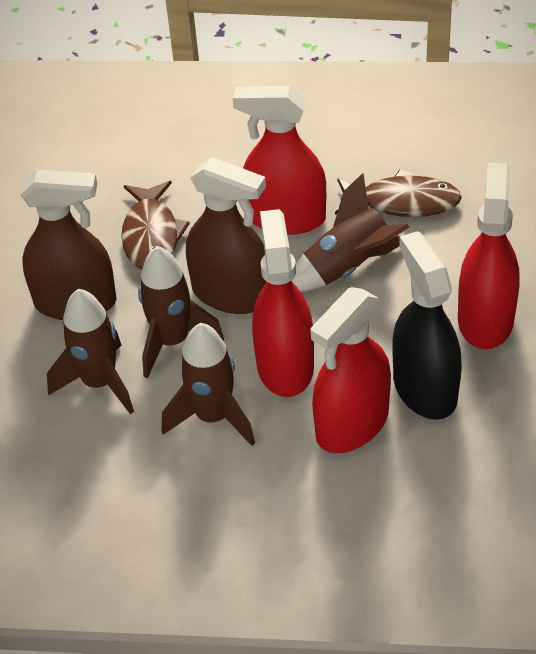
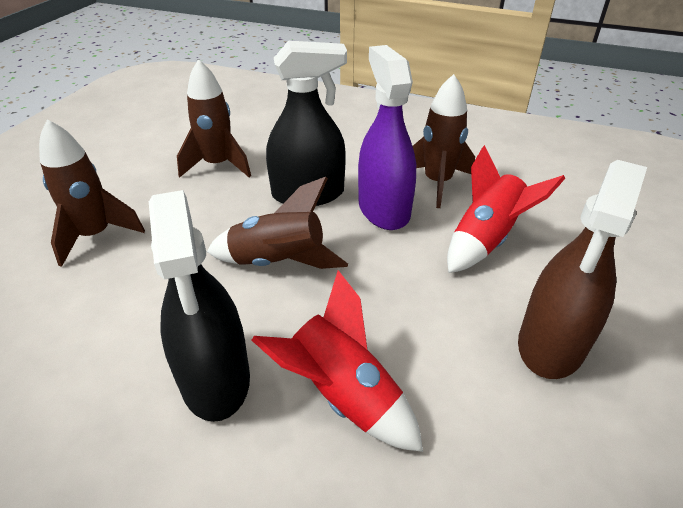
black spray bottle: 1 -> 2
brown fish: 2 -> 0
brown spray bottle: 2 -> 1
purple spray bottle: 0 -> 1
red rocket: 0 -> 2
red spray bottle: 4 -> 0

